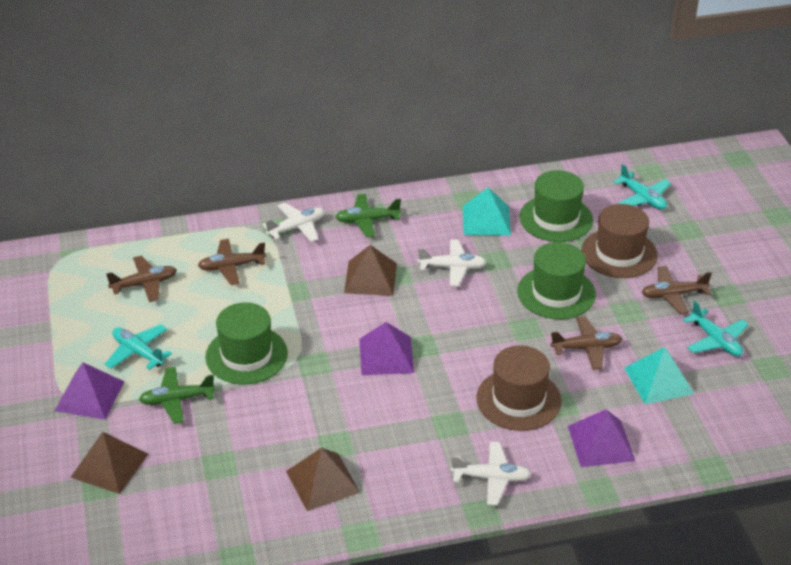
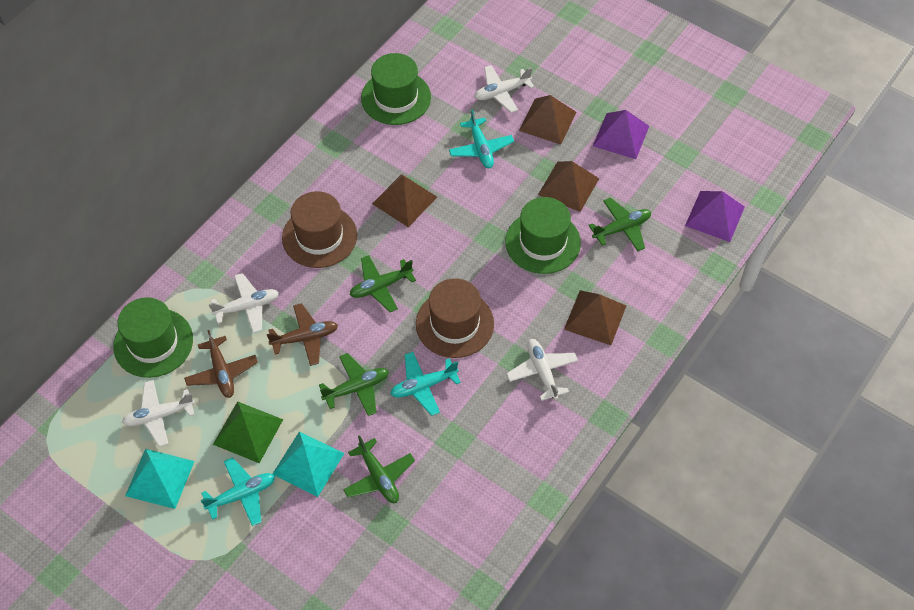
brown plane: 4 -> 2
brown pyramid: 3 -> 4
green plane: 2 -> 4
green pyramid: 0 -> 1
purple pyramid: 3 -> 2
white plane: 3 -> 4

